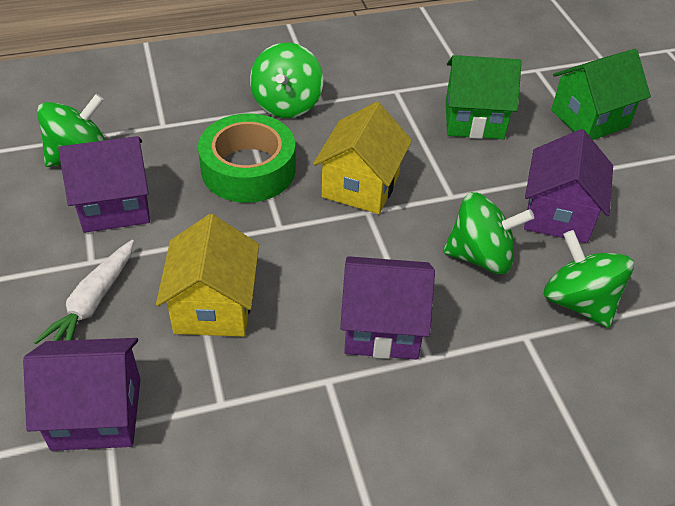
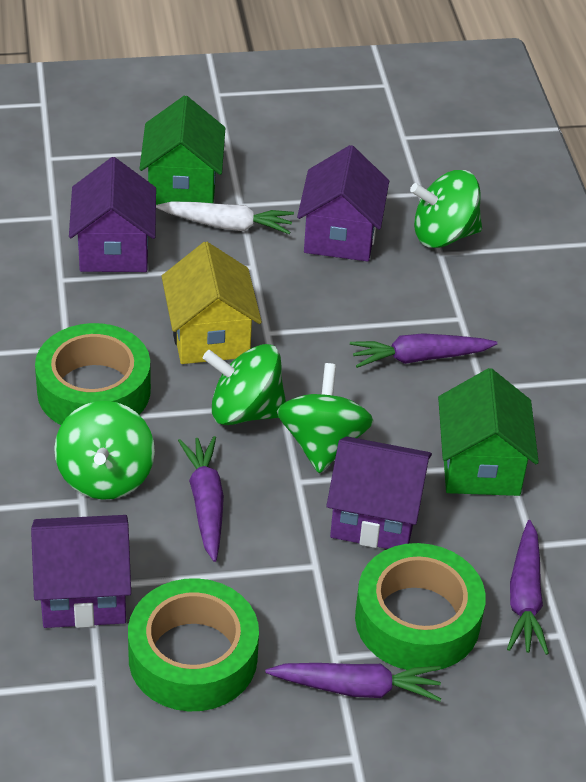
green tape: 1 -> 3
purple carrot: 0 -> 4
yellow house: 2 -> 1

